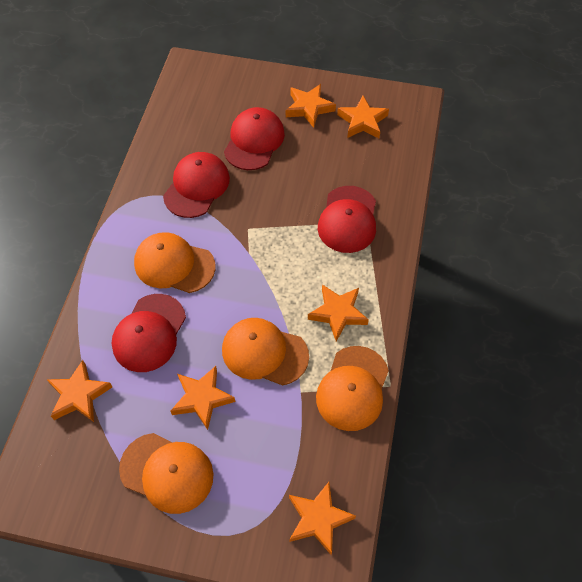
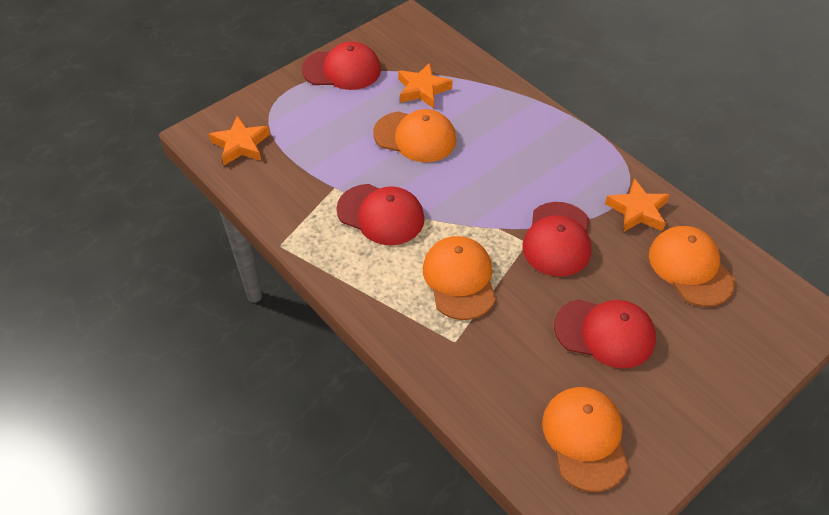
orange star: 6 -> 3

